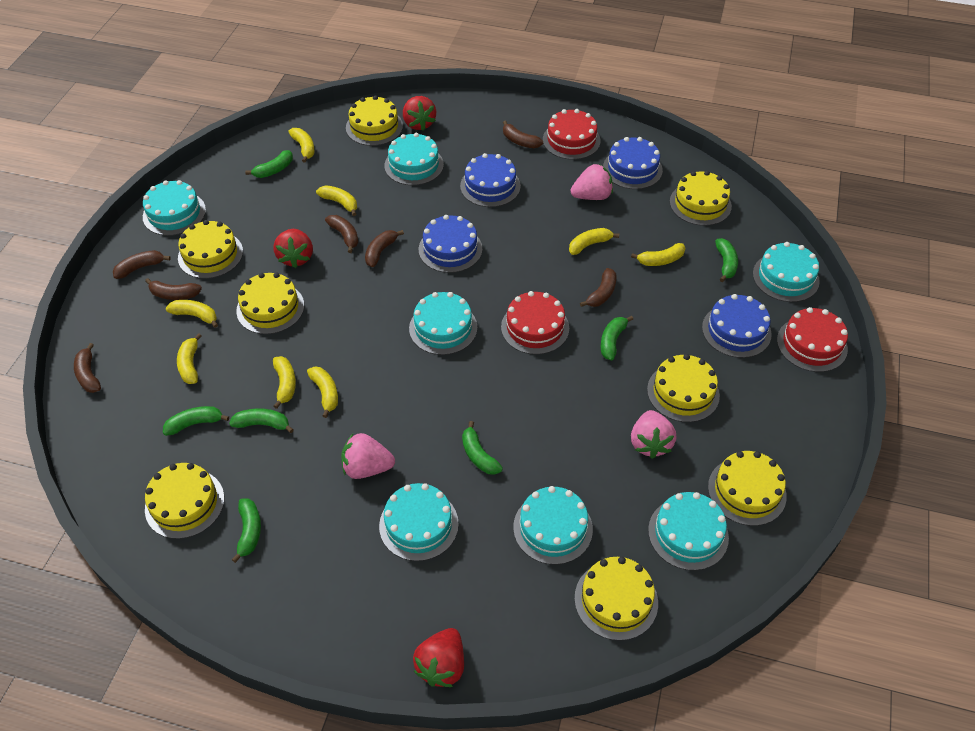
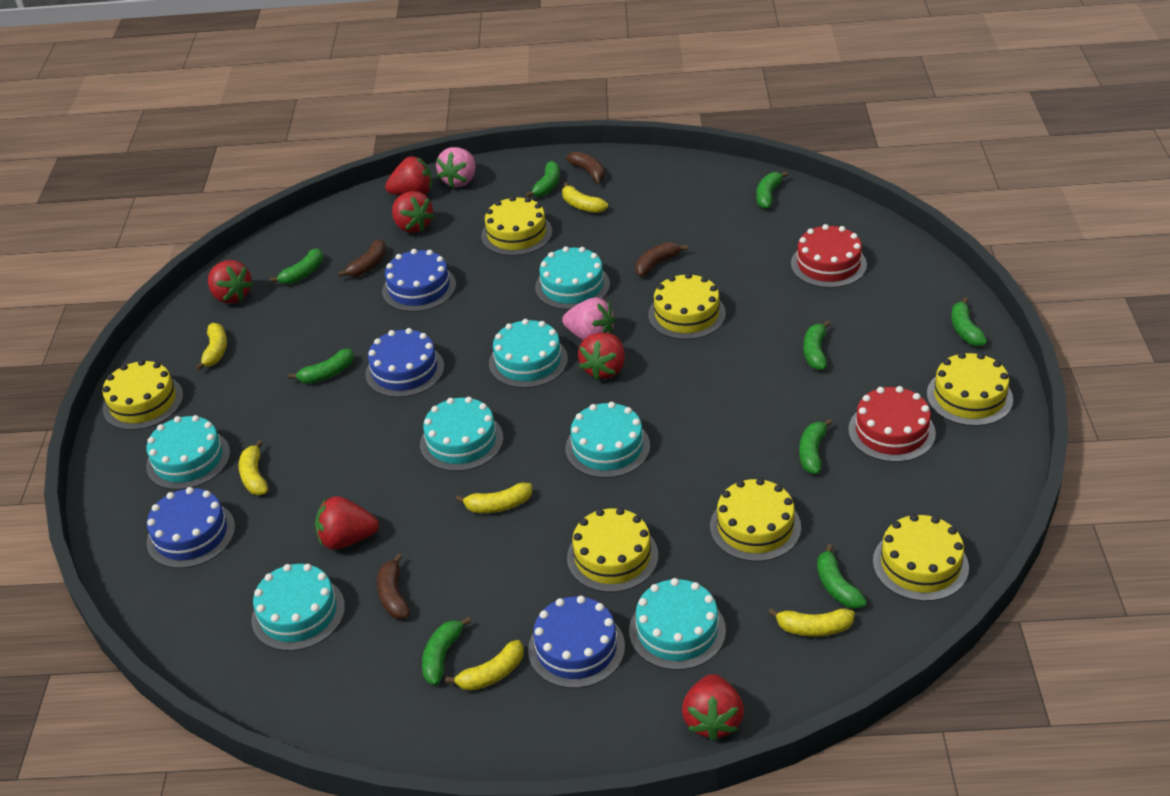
brown banana: 7 -> 4
green banana: 7 -> 9
pink strawberry: 3 -> 2
red cake: 3 -> 2
red strawberry: 3 -> 6
yellow banana: 8 -> 6
yellow cake: 8 -> 7

